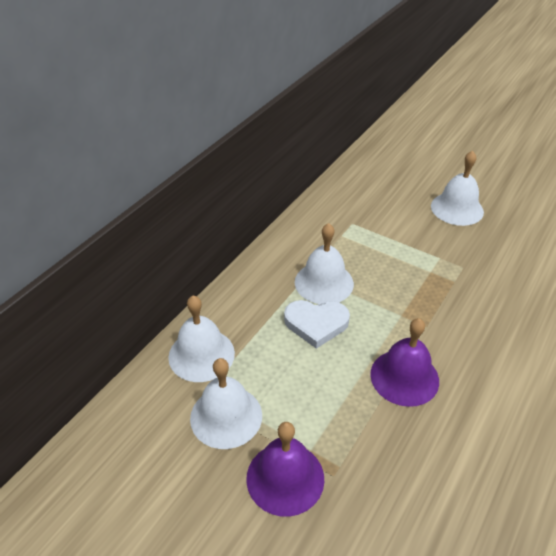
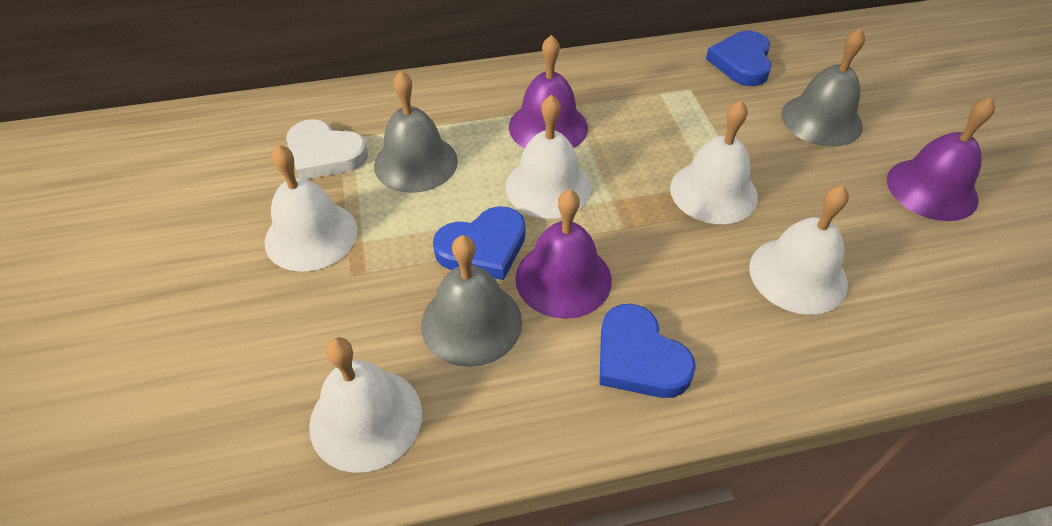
blue heart: 0 -> 3
grey bell: 0 -> 3
purple bell: 2 -> 3
white bell: 4 -> 5

